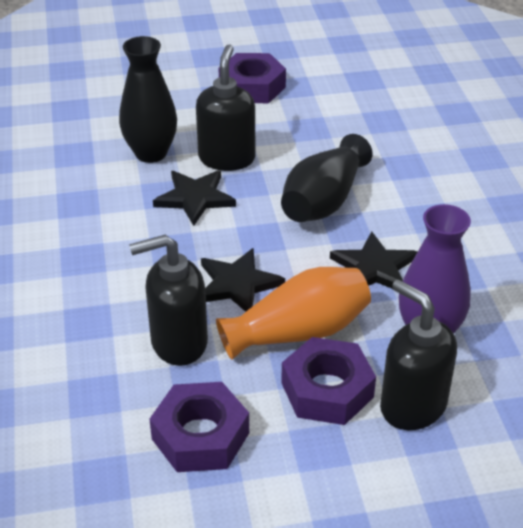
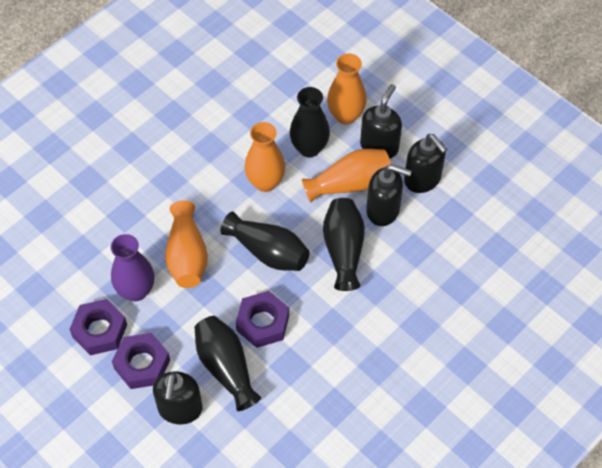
black soap dispenser: 3 -> 4
black star: 3 -> 0
black vase: 2 -> 4
orange vase: 1 -> 4

